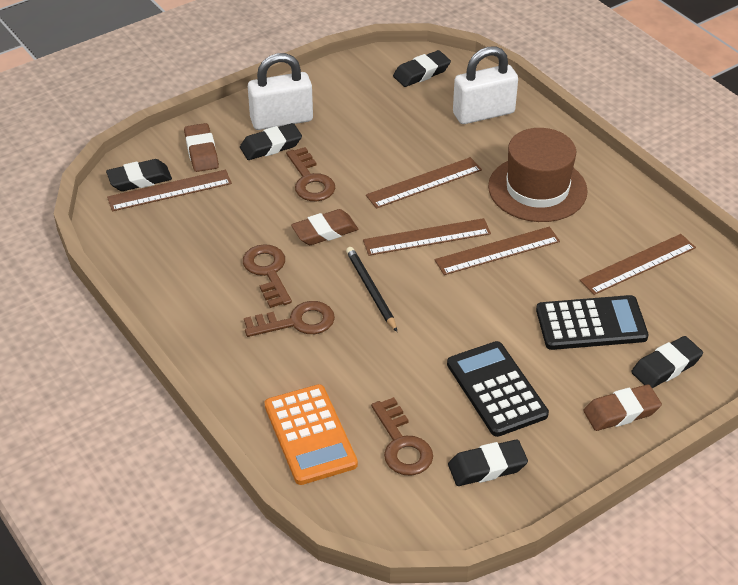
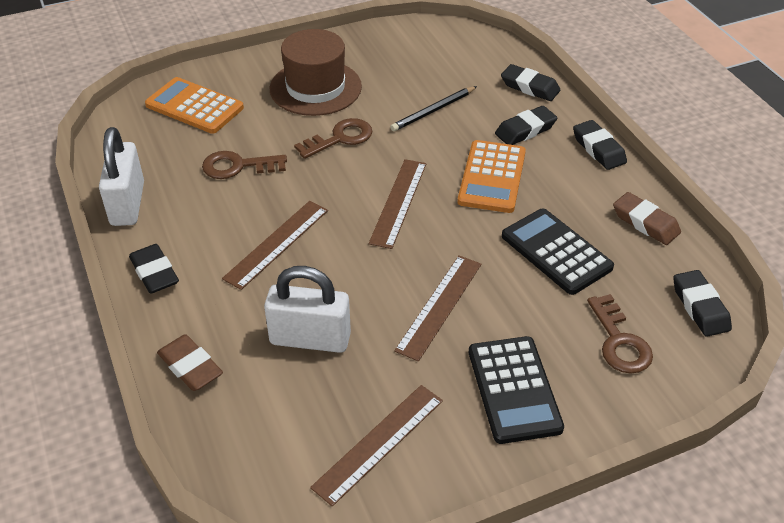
brown eraser: 3 -> 2
brown key: 4 -> 3
brown ruler: 5 -> 4
orange calculator: 1 -> 2

